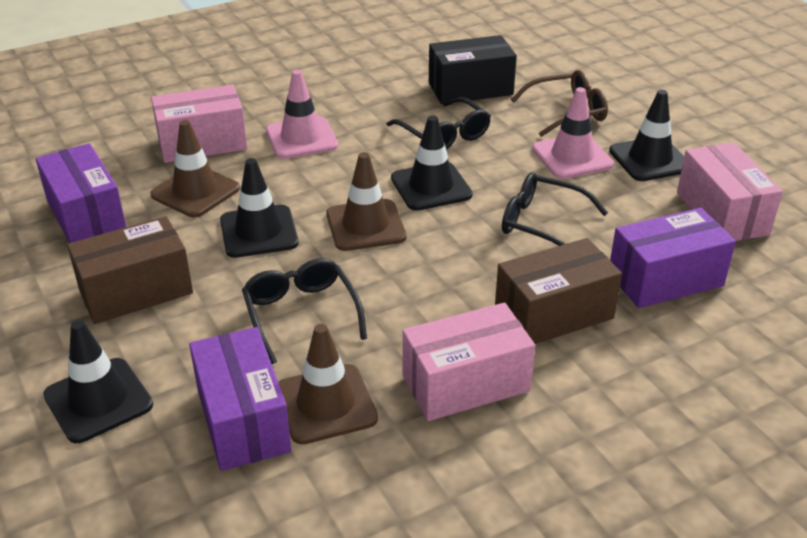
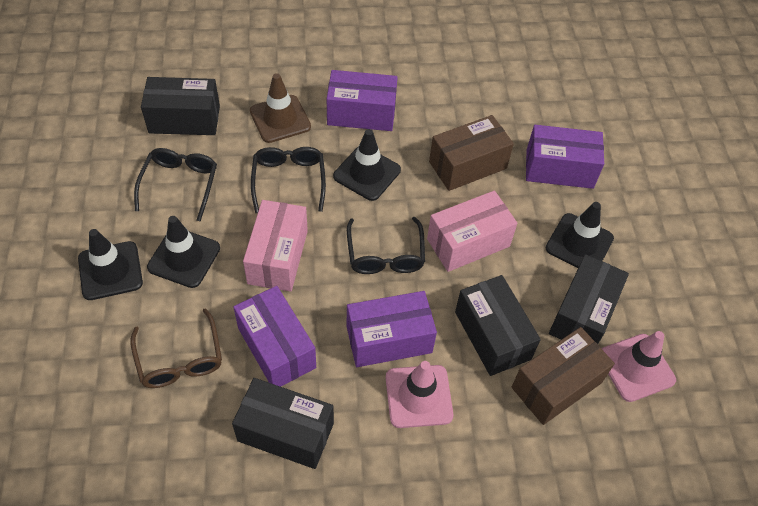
black box: 1 -> 4
brown traffic cone: 3 -> 1
pink box: 3 -> 2
purple box: 3 -> 4

